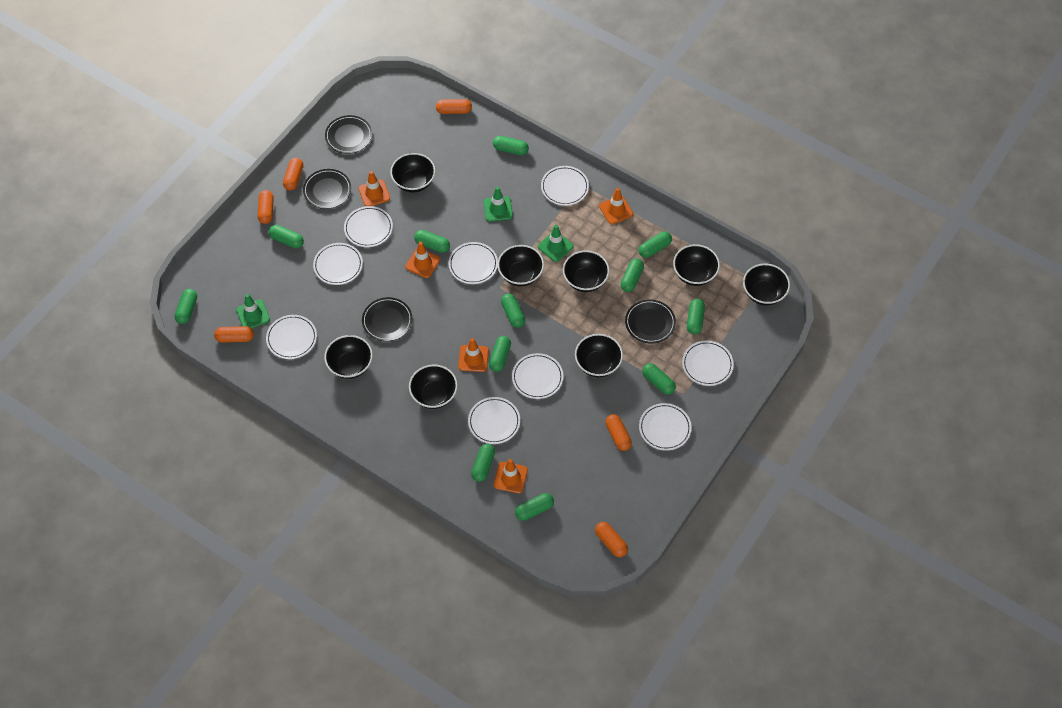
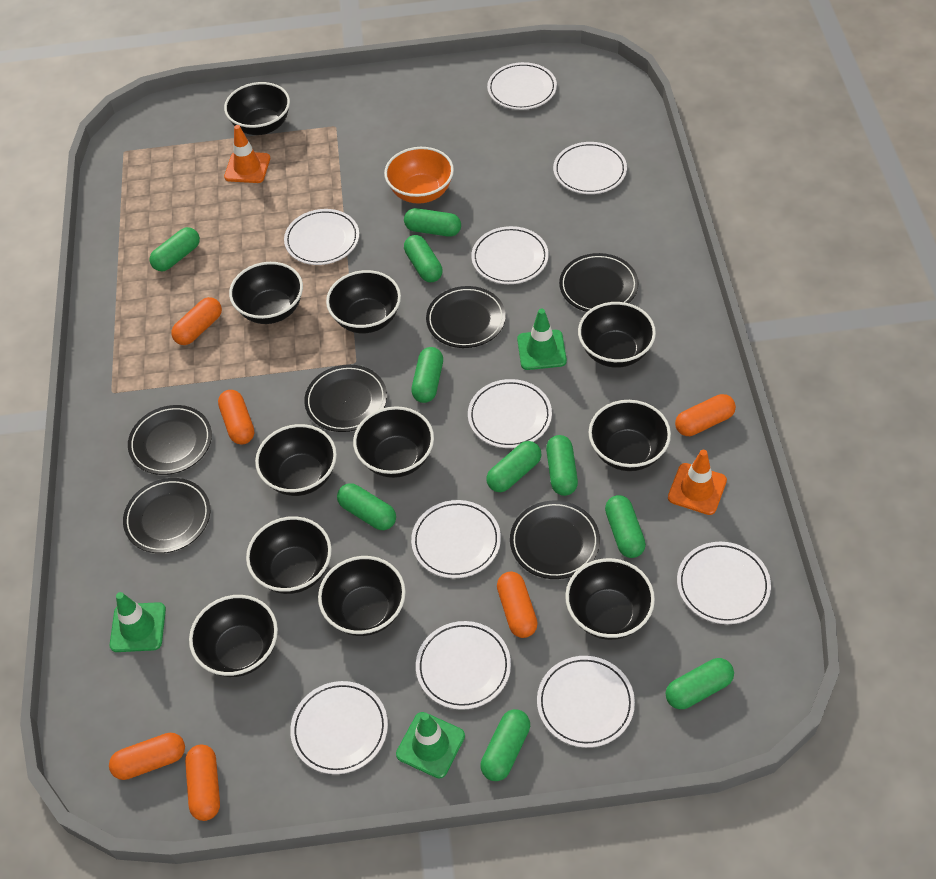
black bowl: 8 -> 11
black plate: 4 -> 6
green capsule: 12 -> 10
orange bowl: 0 -> 1
orange traffic cone: 5 -> 2
white plate: 9 -> 10

